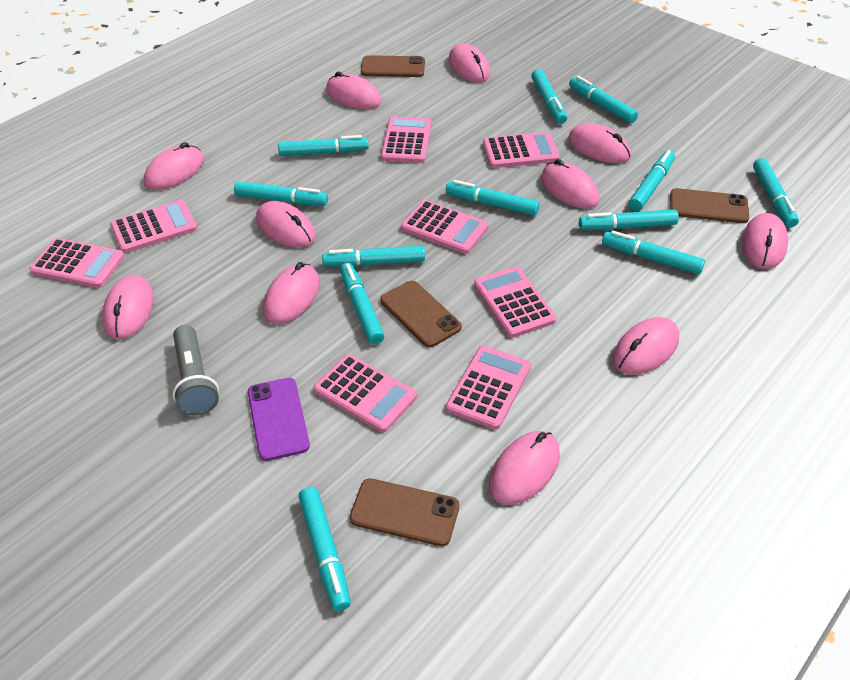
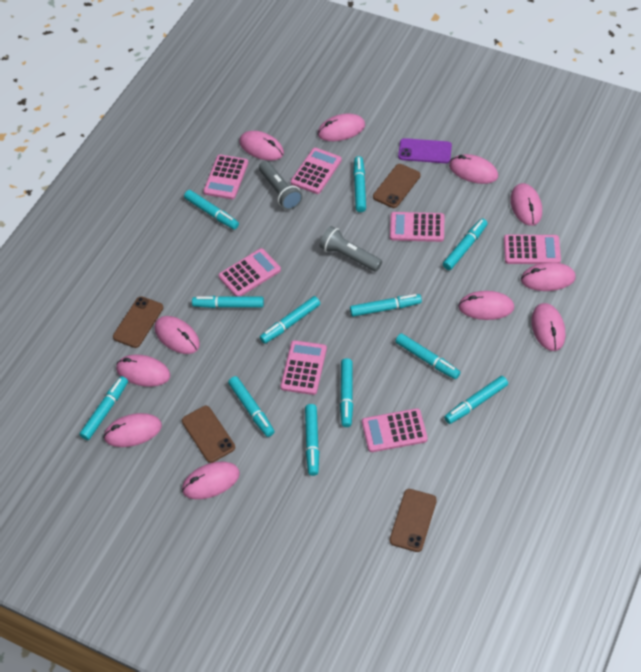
grey flashlight: 1 -> 2
pink calculator: 8 -> 7

